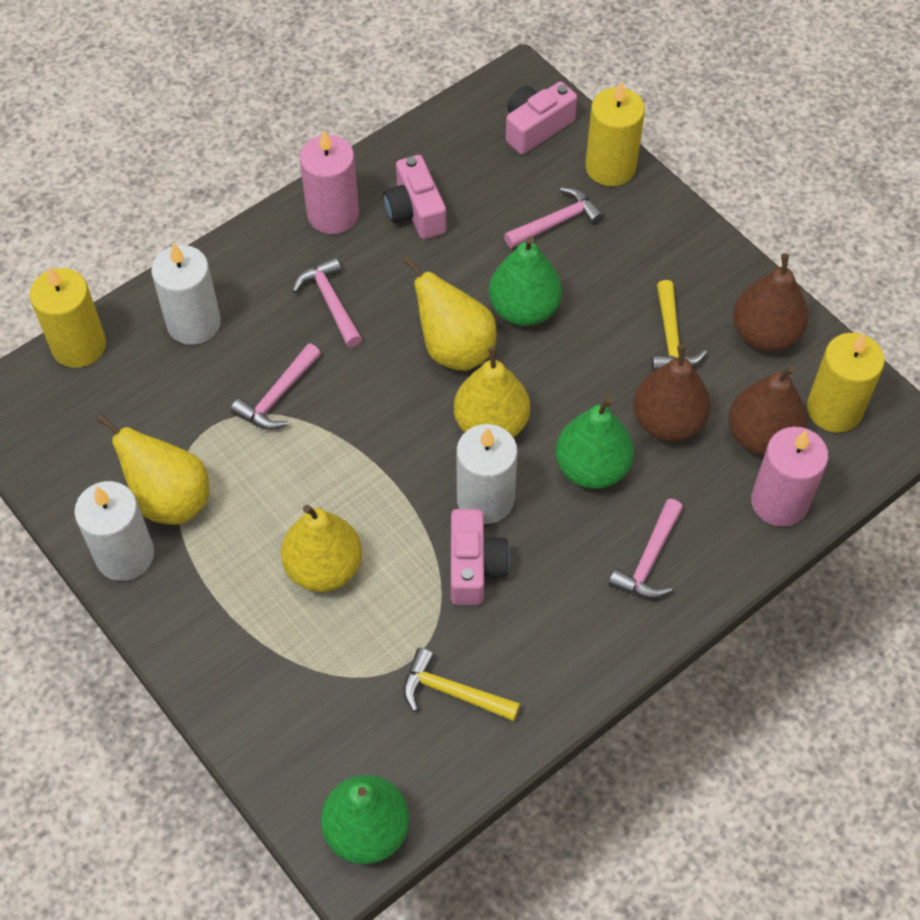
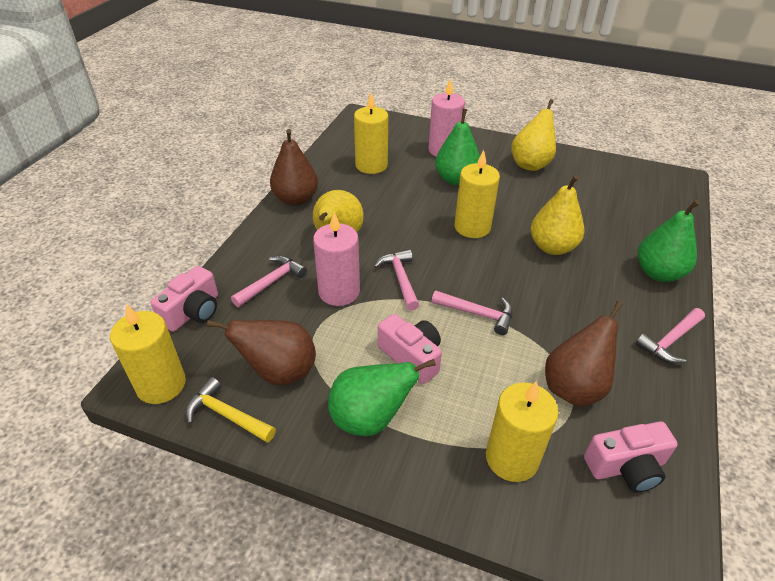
white candle: 3 -> 0
yellow candle: 3 -> 4
yellow hammer: 2 -> 1
yellow pear: 4 -> 3

